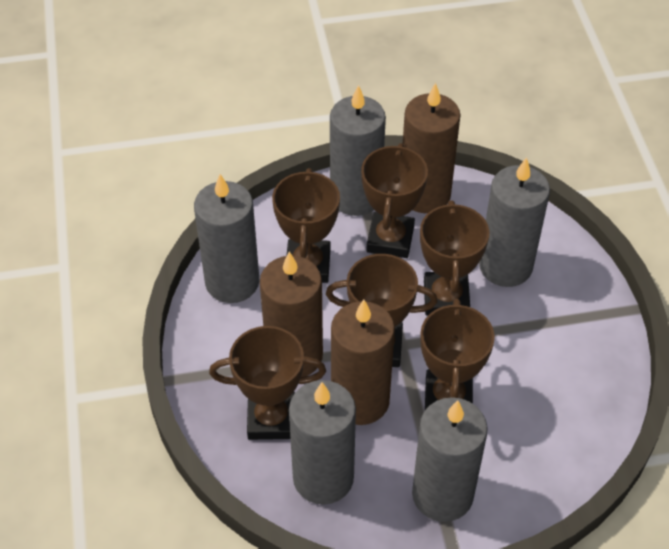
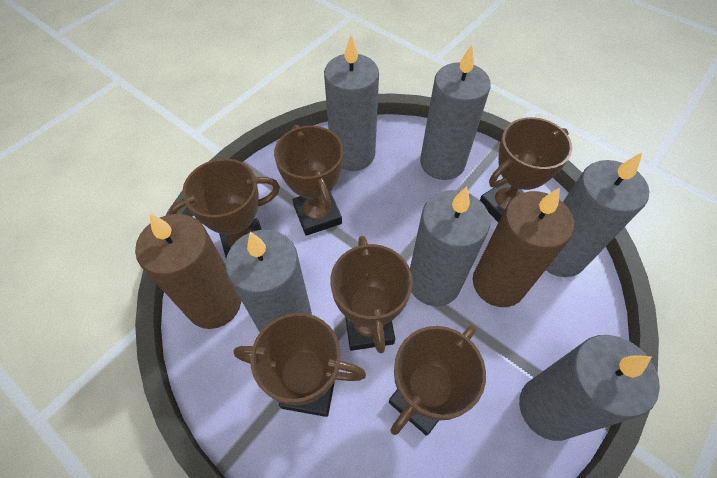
brown candle: 3 -> 2
grey candle: 5 -> 6

